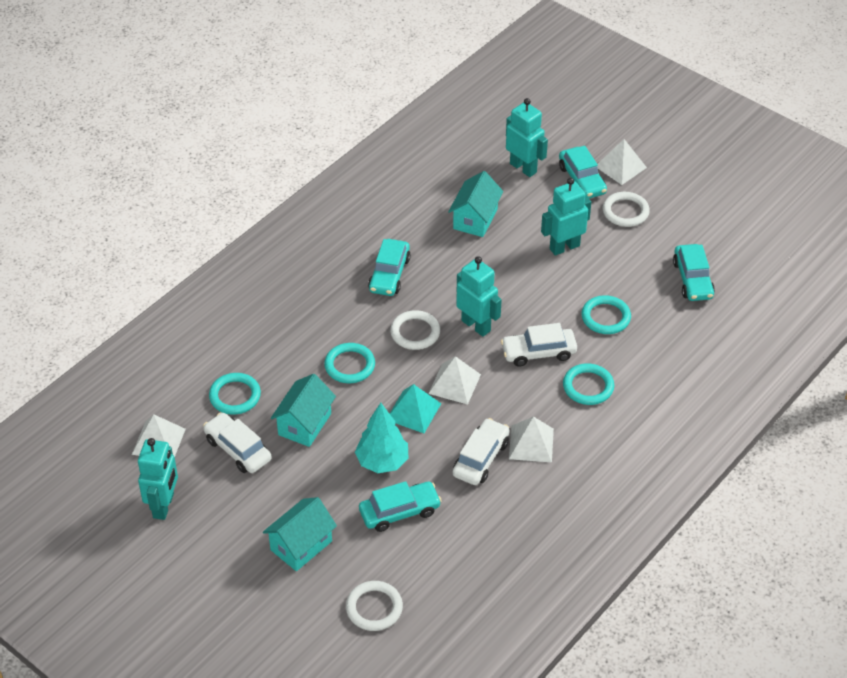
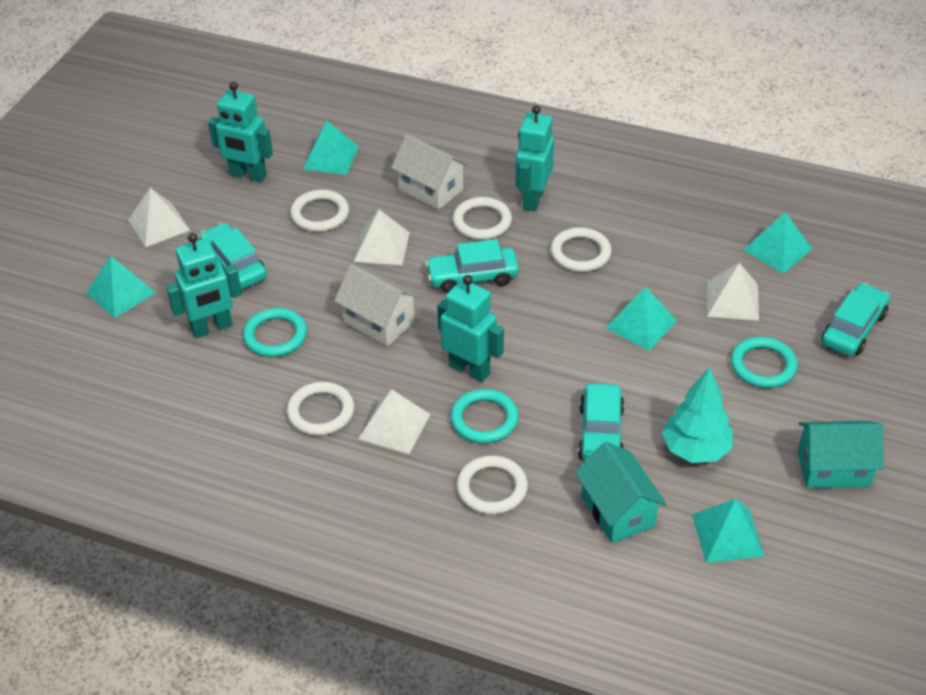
turquoise house: 3 -> 2
turquoise pyramid: 1 -> 5
turquoise ring: 4 -> 3
white car: 3 -> 0
white house: 0 -> 2
white ring: 3 -> 5

